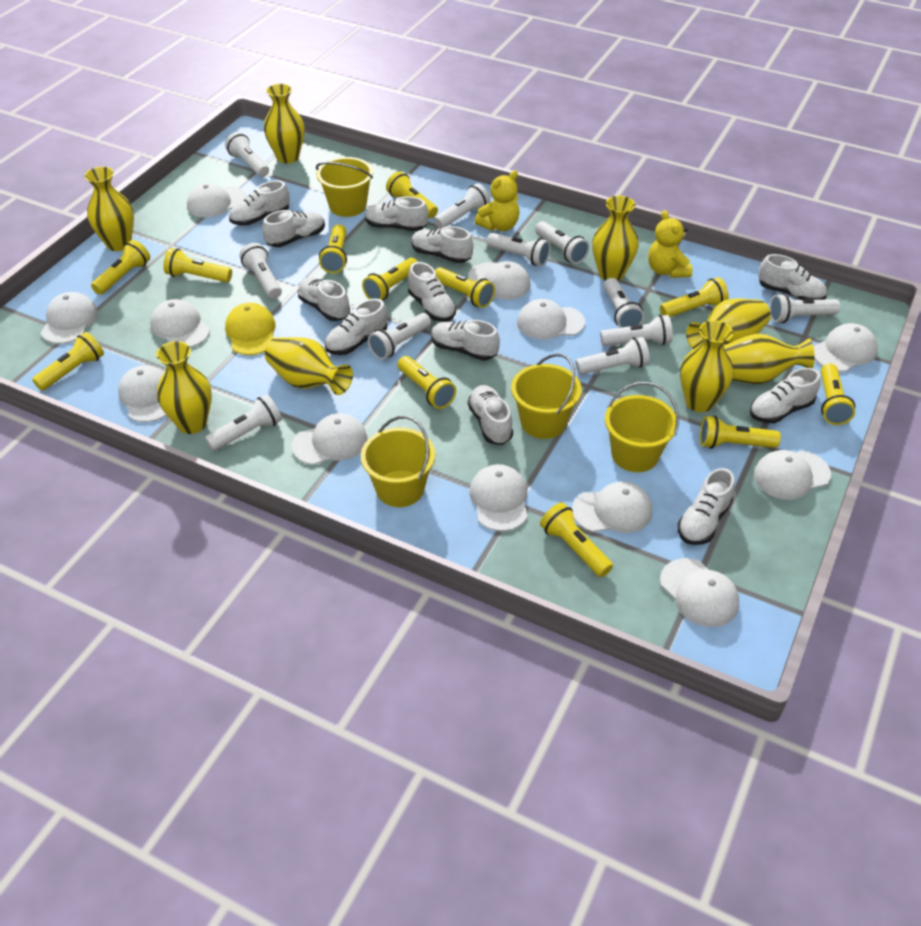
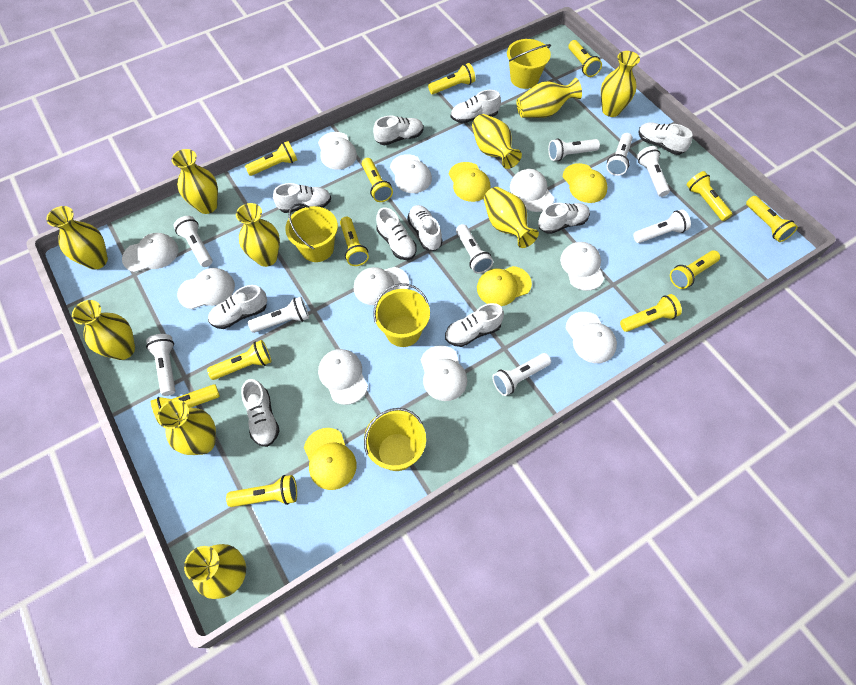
white cap: 12 -> 10
white flashlight: 11 -> 9
white shoe: 12 -> 10
yellow cap: 1 -> 4
yellow teddy bear: 2 -> 0
yellow vase: 8 -> 10

